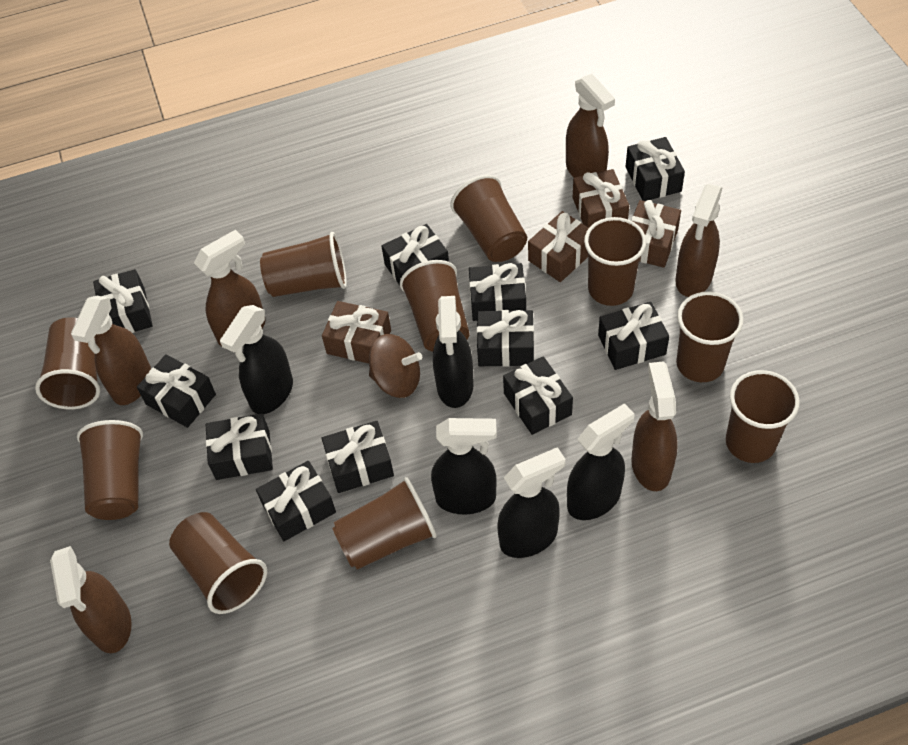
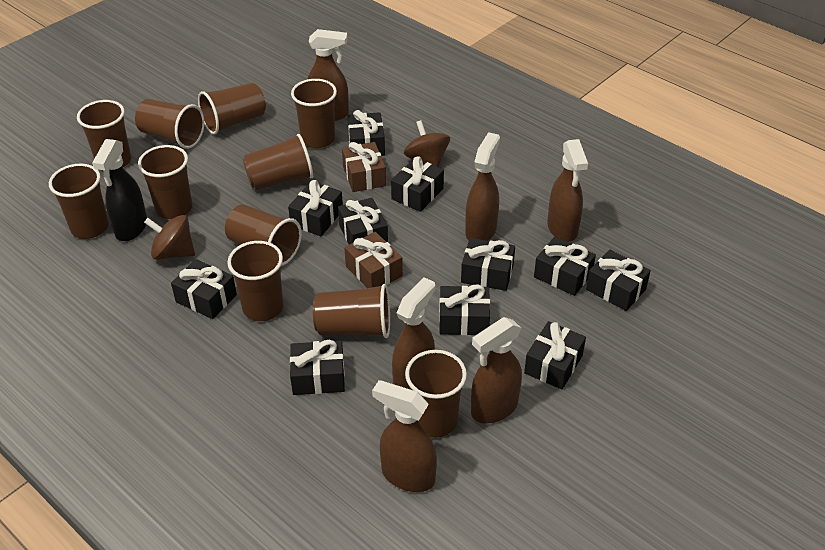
black spray bottle: 5 -> 1
brown cup: 10 -> 11
brown gift: 4 -> 2
brown spinning top: 1 -> 2

